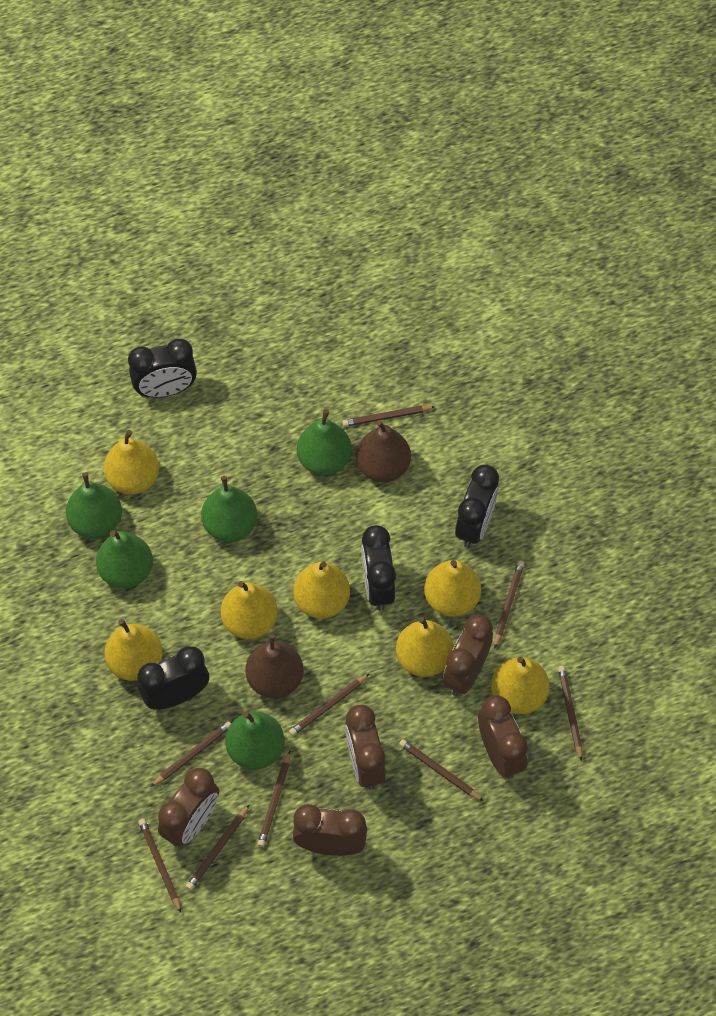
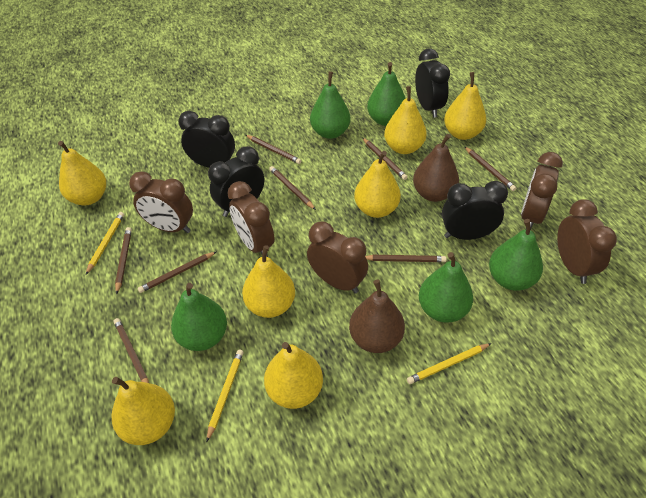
brown pencil: 9 -> 8
yellow pencil: 0 -> 3

